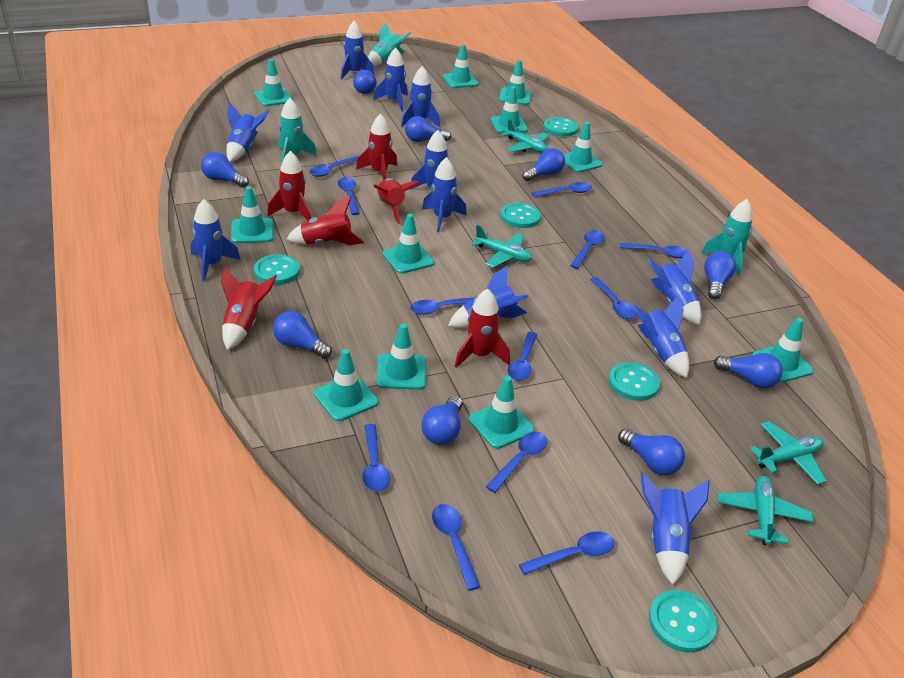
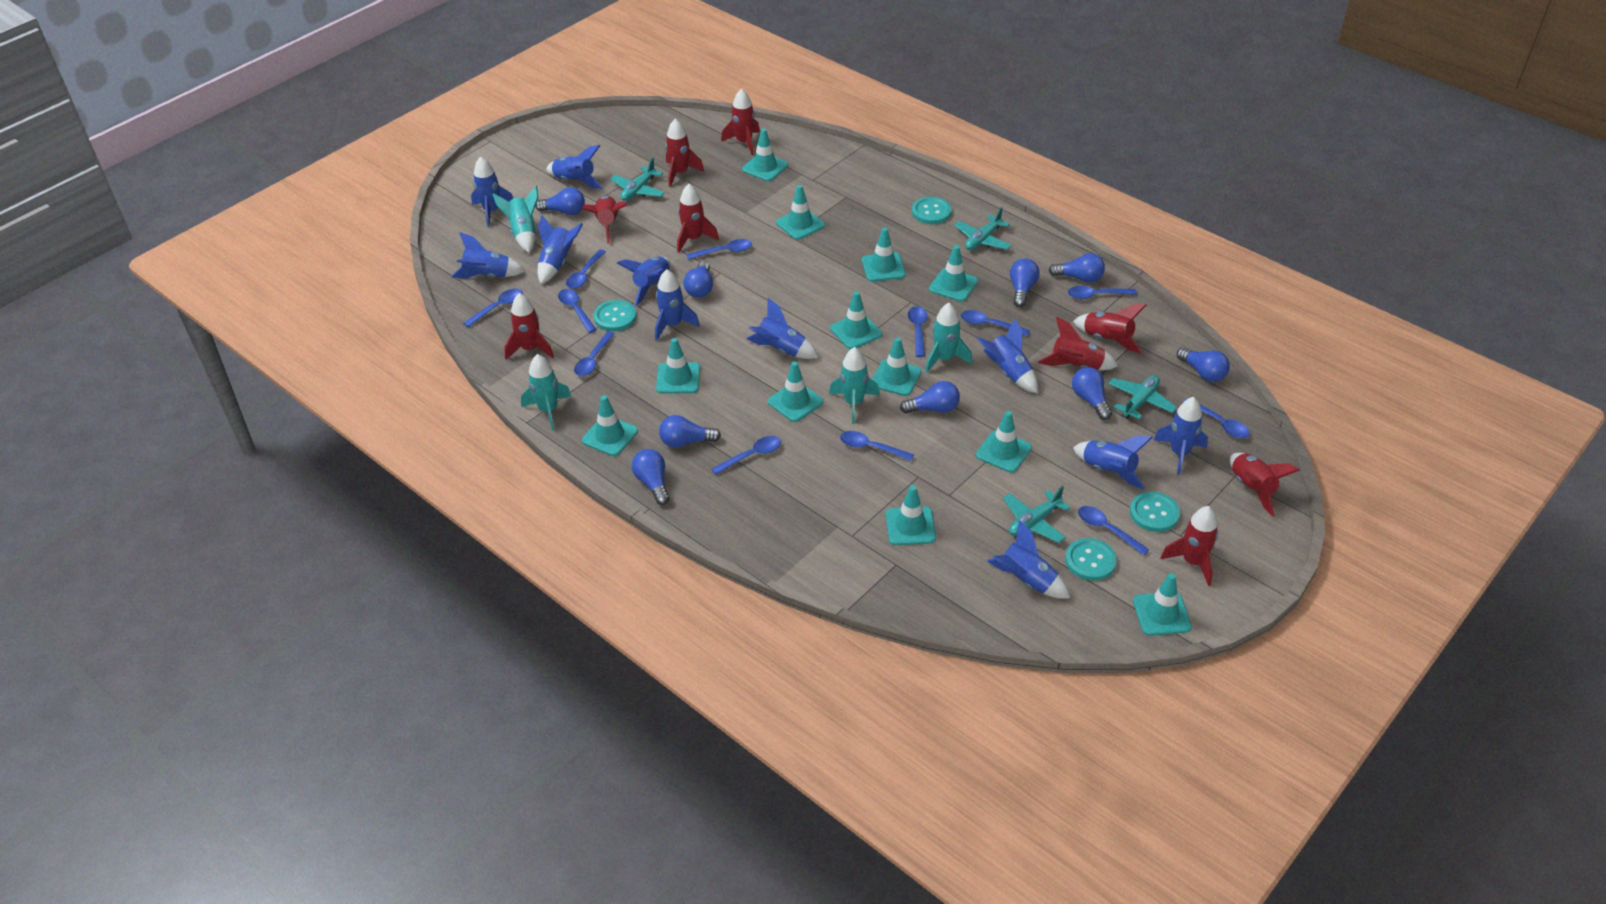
red rocket: 6 -> 9
turquoise button: 5 -> 4
turquoise rocket: 3 -> 4
turquoise traffic cone: 11 -> 12

